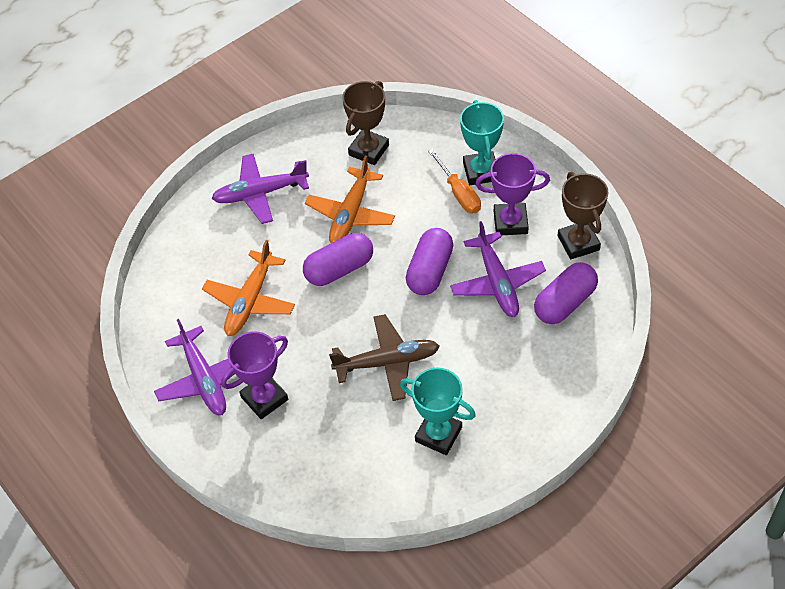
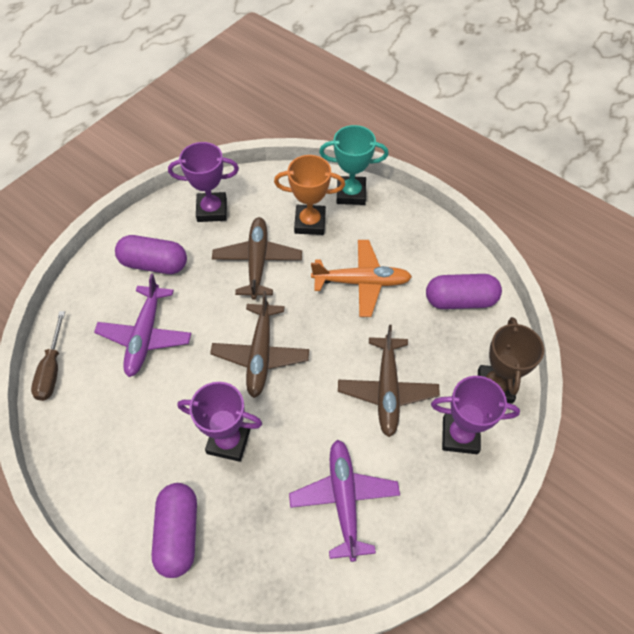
brown plane: 1 -> 3
brown screwdriver: 0 -> 1
brown trophy: 2 -> 1
orange plane: 2 -> 1
orange screwdriver: 1 -> 0
orange trophy: 0 -> 1
purple plane: 3 -> 2
purple trophy: 2 -> 3
turquoise trophy: 2 -> 1

